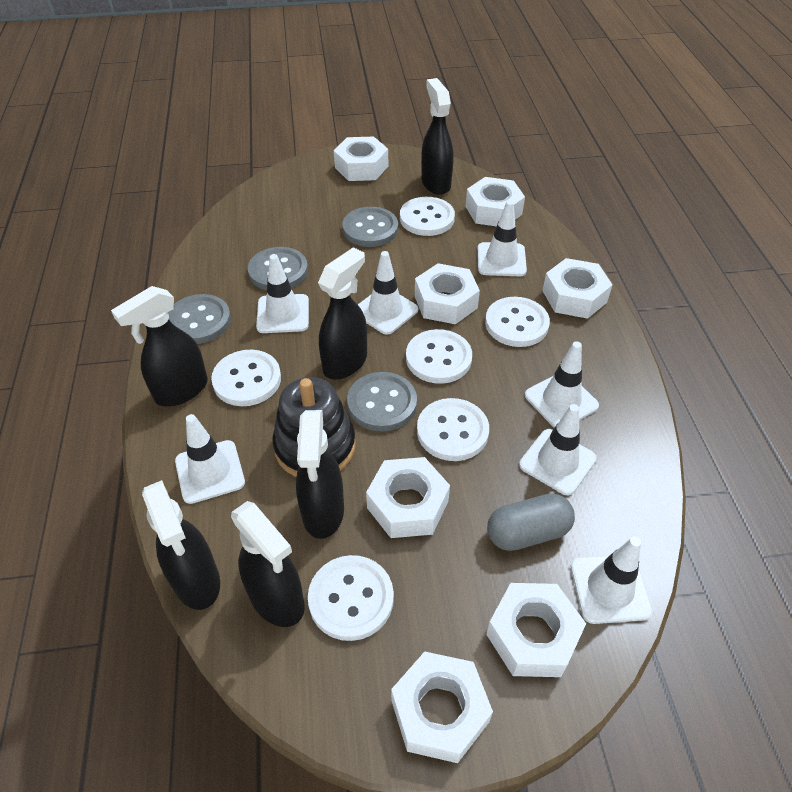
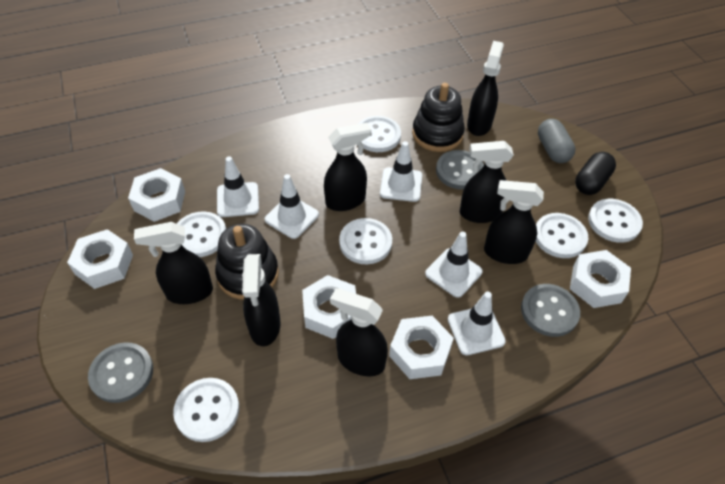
black capsule: 0 -> 1
black spray bottle: 6 -> 7
black stacking toy: 1 -> 2
grey button: 4 -> 3
white nut: 7 -> 5
white traffic cone: 7 -> 5

